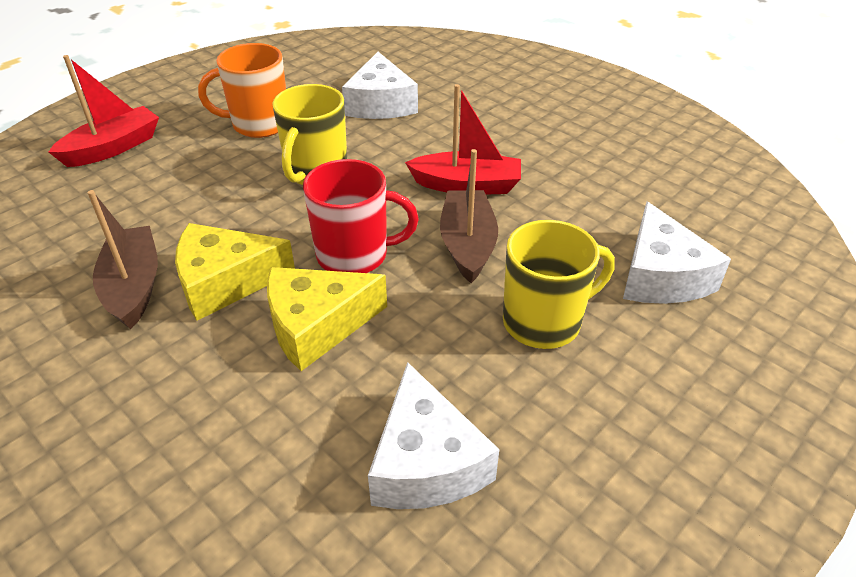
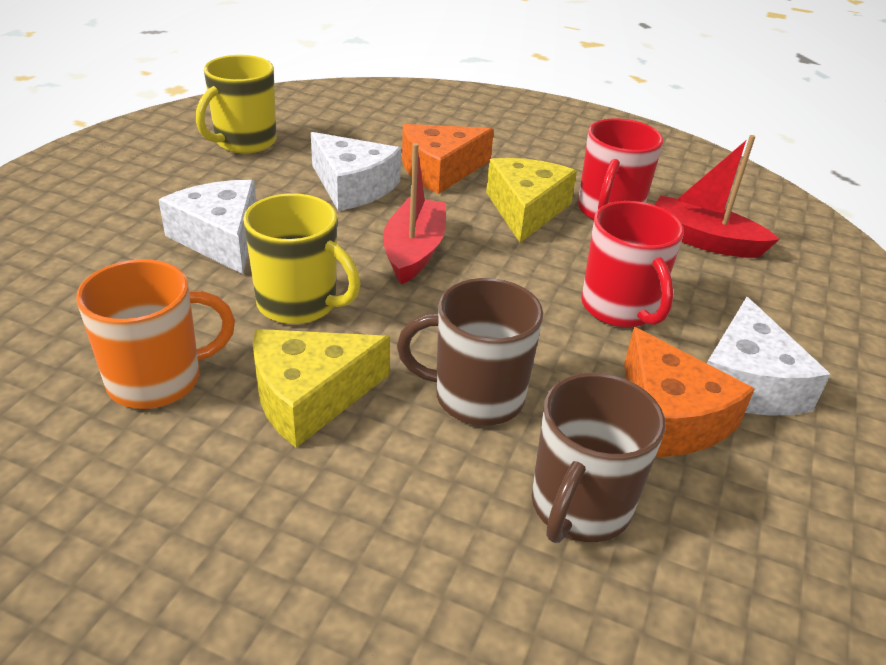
brown boat: 2 -> 0
brown mug: 0 -> 2
orange cheese: 0 -> 2
red mug: 1 -> 2

